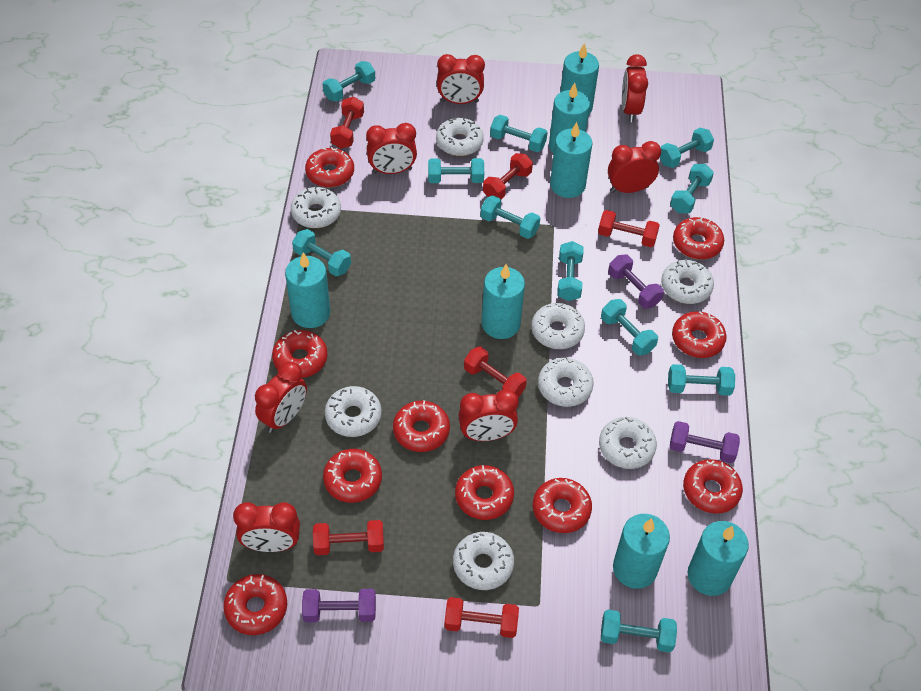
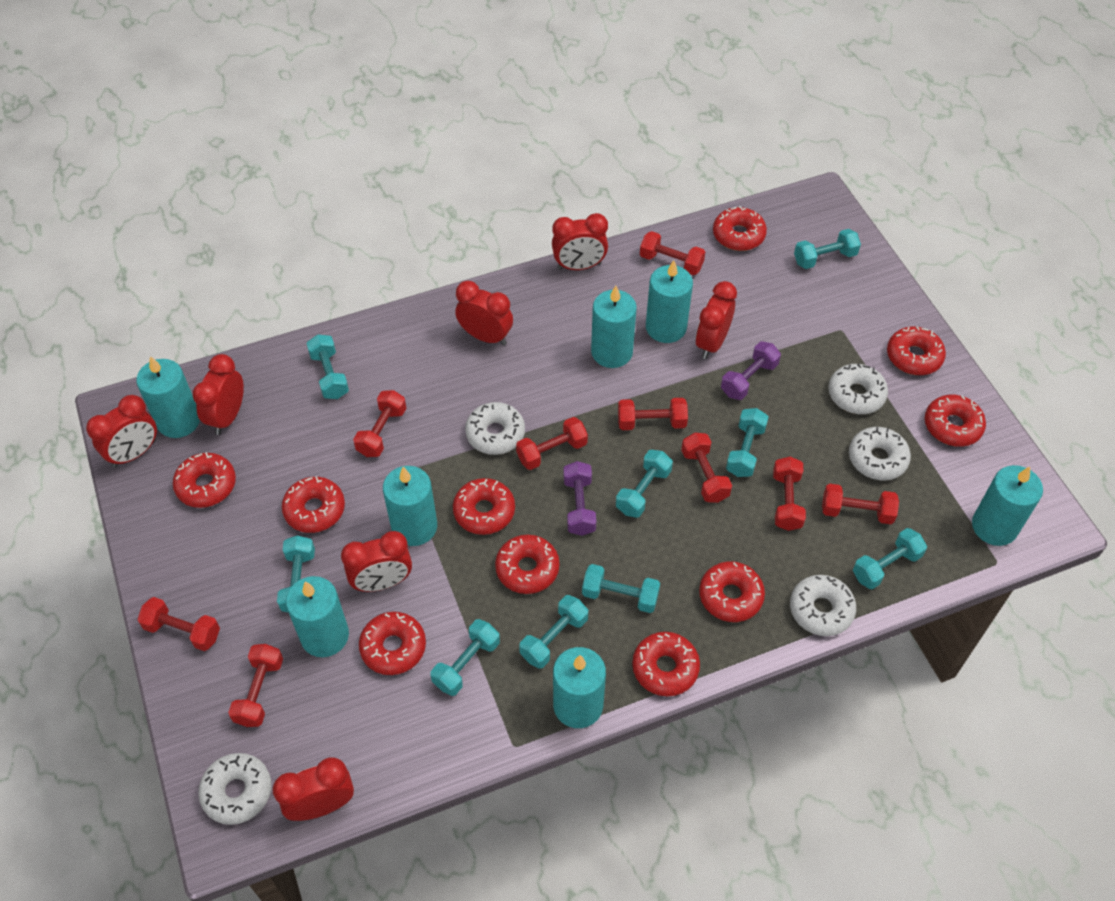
purple dumbbell: 3 -> 2
red dumbbell: 6 -> 9
turquoise dumbbell: 11 -> 9
white donut: 8 -> 5

